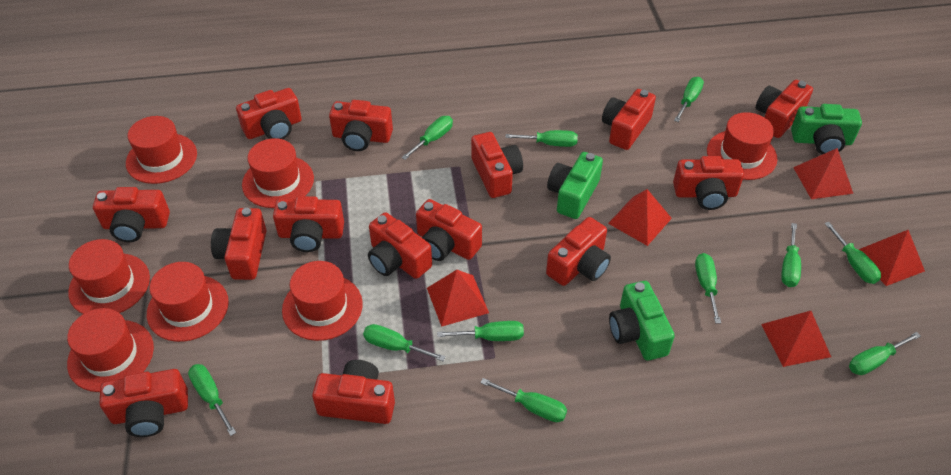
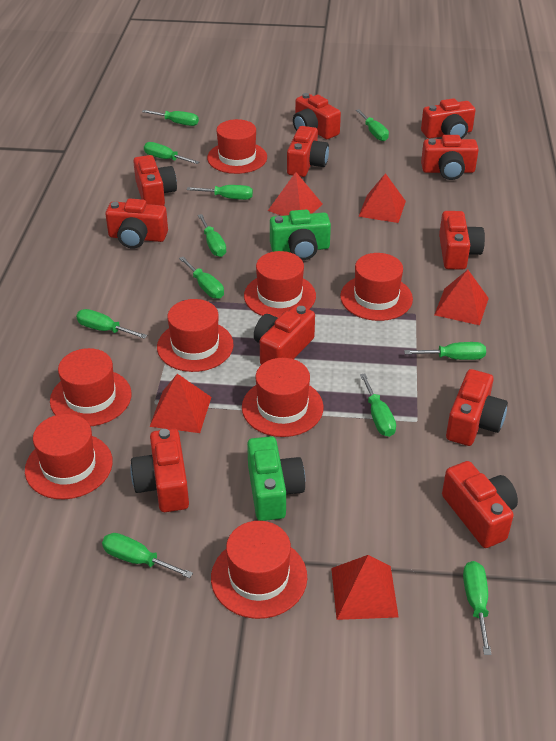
green camera: 3 -> 2
red camera: 14 -> 11
red hat: 7 -> 8

